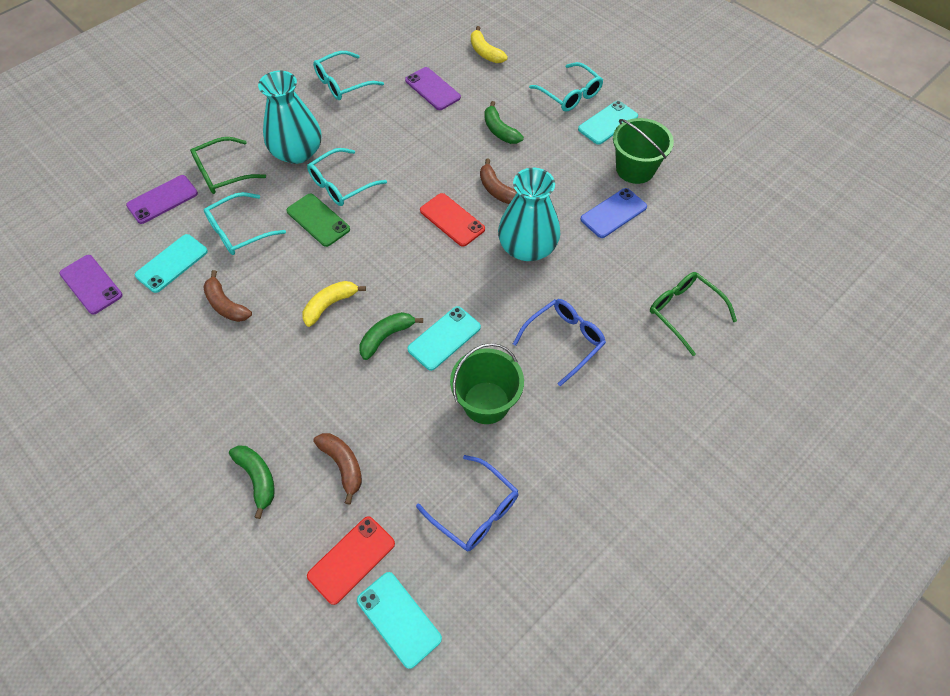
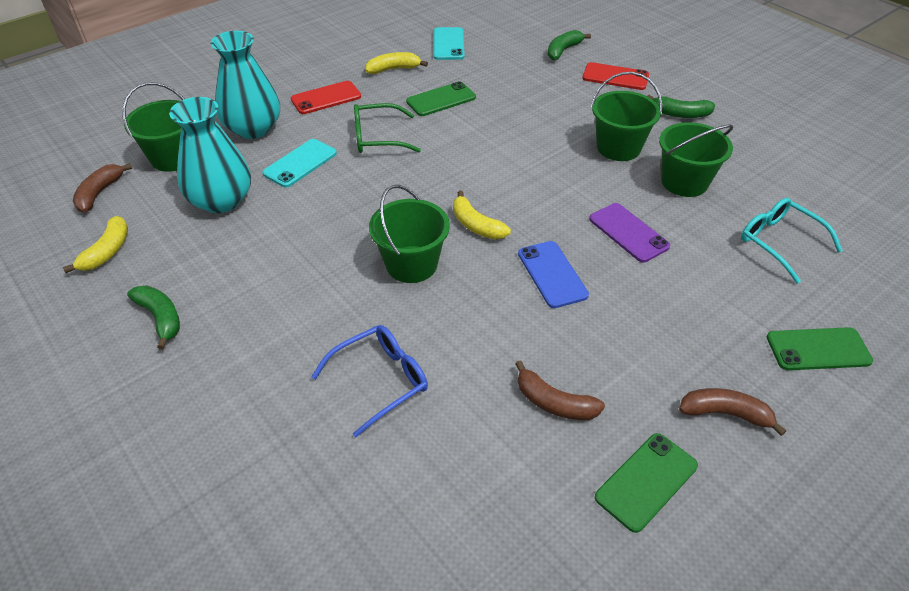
blue glasses: 2 -> 1
green bucket: 2 -> 4
green glasses: 2 -> 1
green phone: 1 -> 3
purple phone: 3 -> 1
turquoise glasses: 4 -> 1
turquoise phone: 4 -> 2
yellow banana: 2 -> 3

